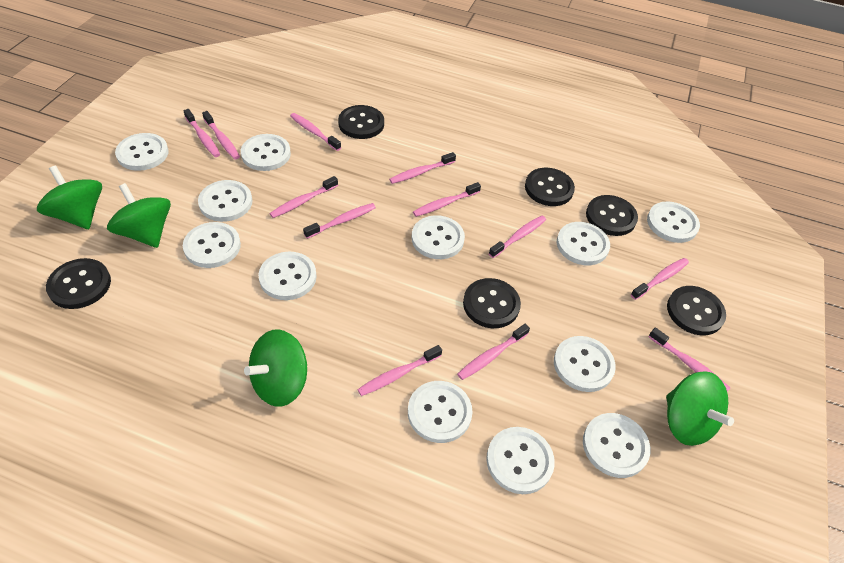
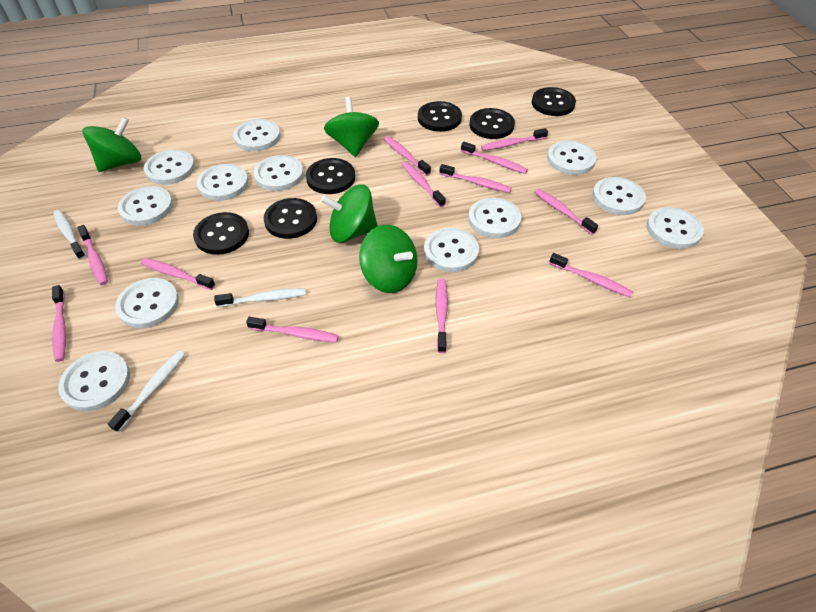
white toothbrush: 0 -> 3

